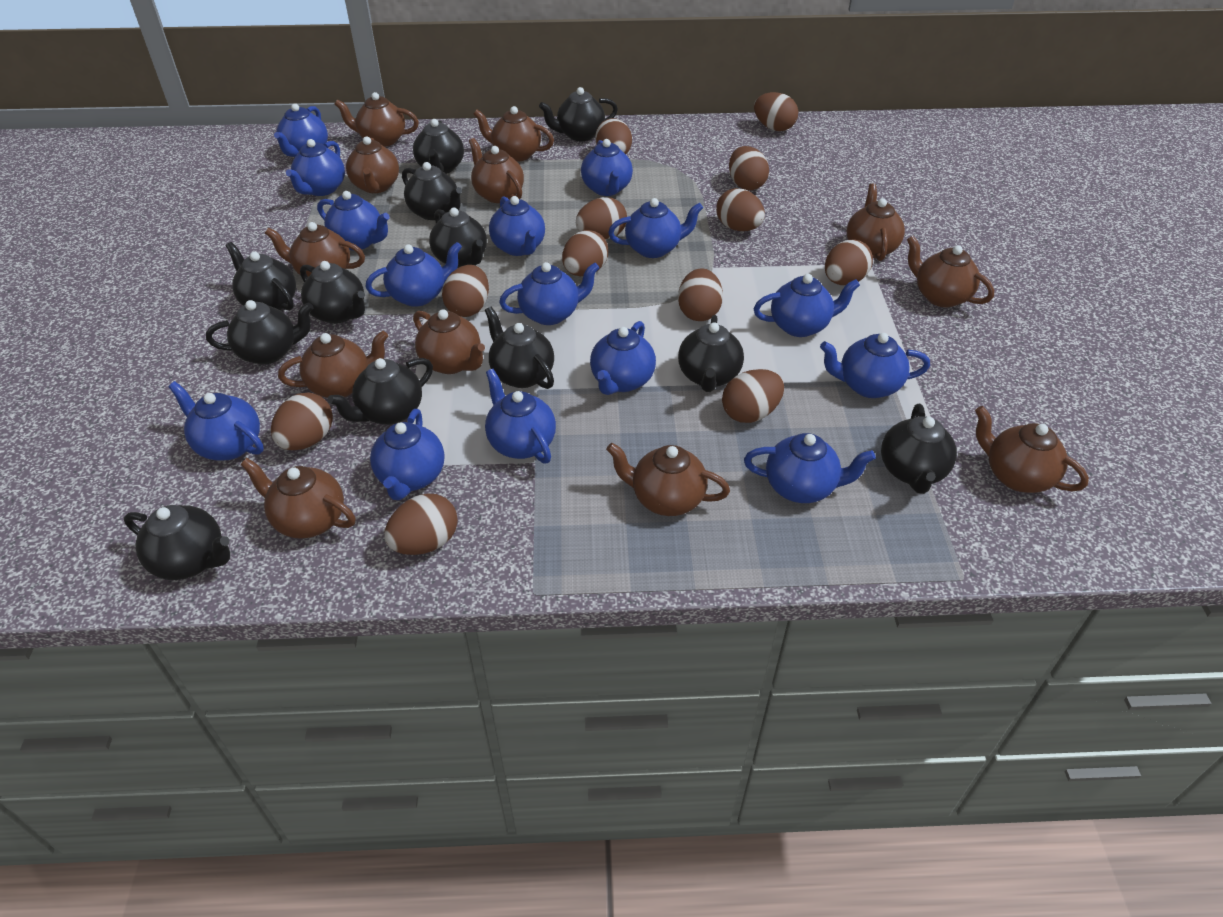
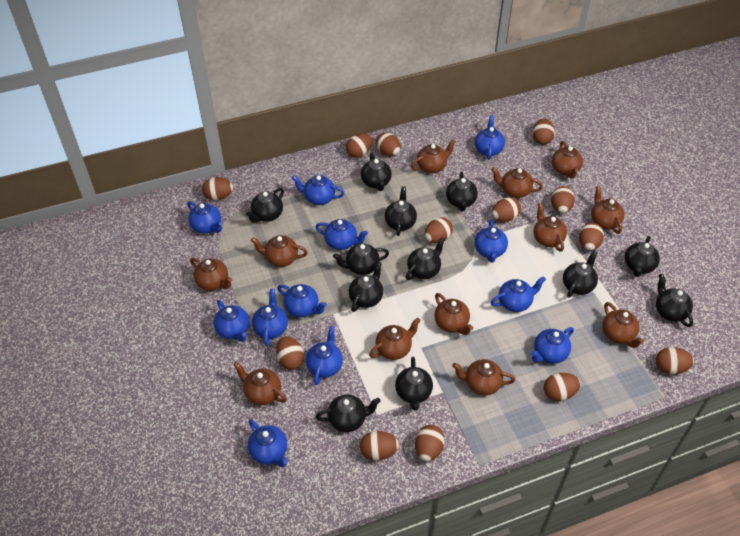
blue teapot: 15 -> 12
brown egg: 12 -> 13

